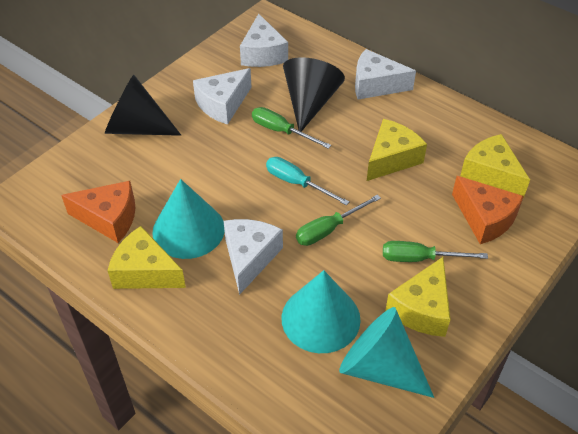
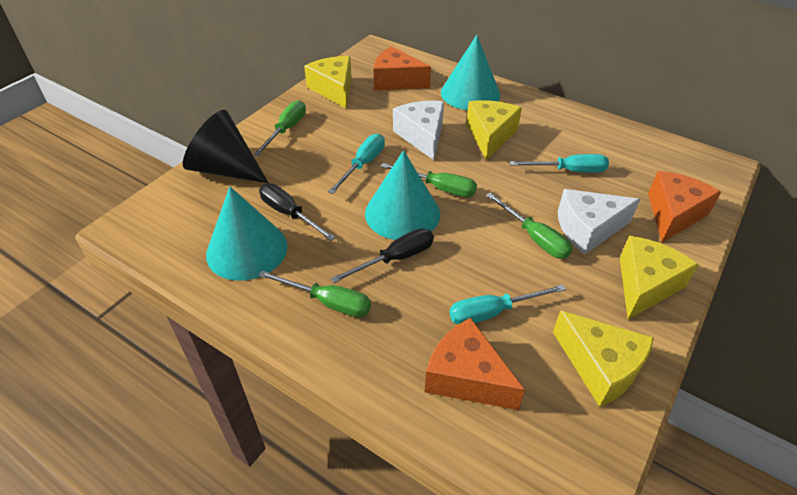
black cone: 2 -> 1
black screwdriver: 0 -> 2
green screwdriver: 3 -> 4
orange cheese: 2 -> 3
turquoise screwdriver: 1 -> 3
white cheese: 4 -> 2

